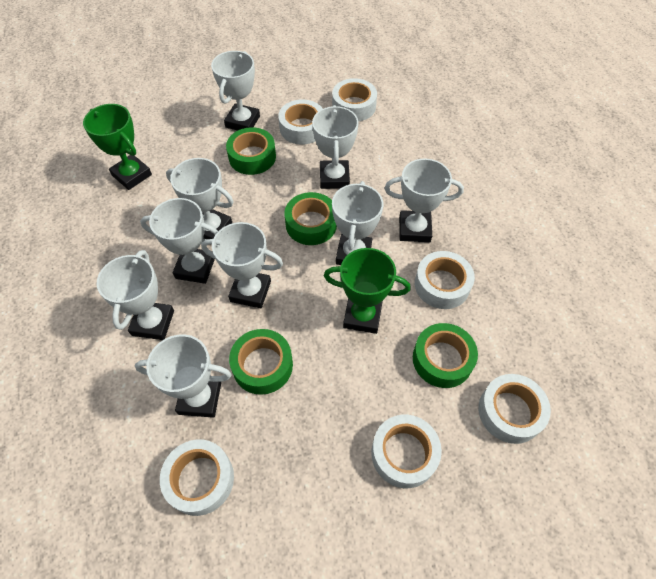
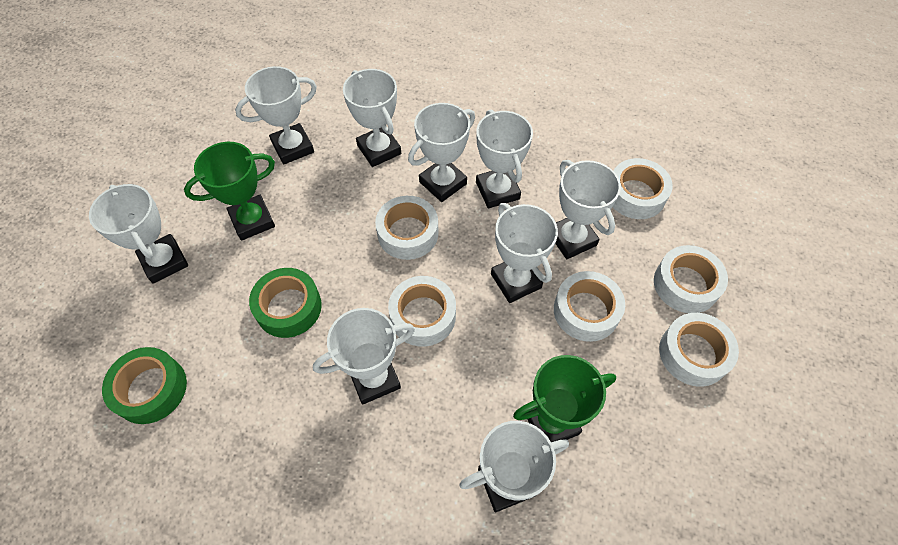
green tape: 4 -> 2

